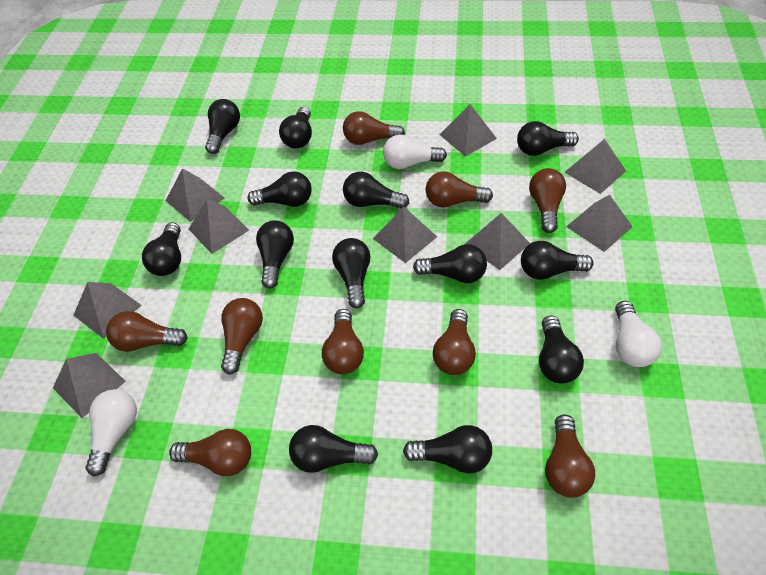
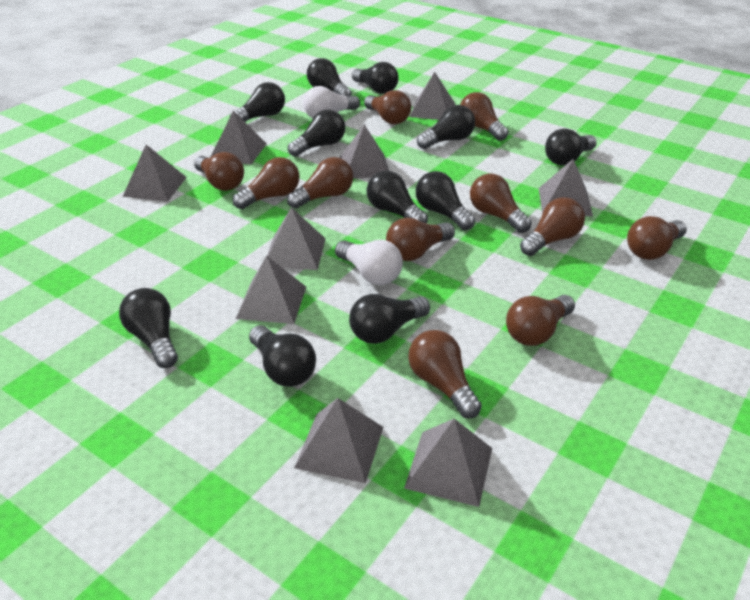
black light bulb: 13 -> 11
brown light bulb: 9 -> 11
white light bulb: 3 -> 2

